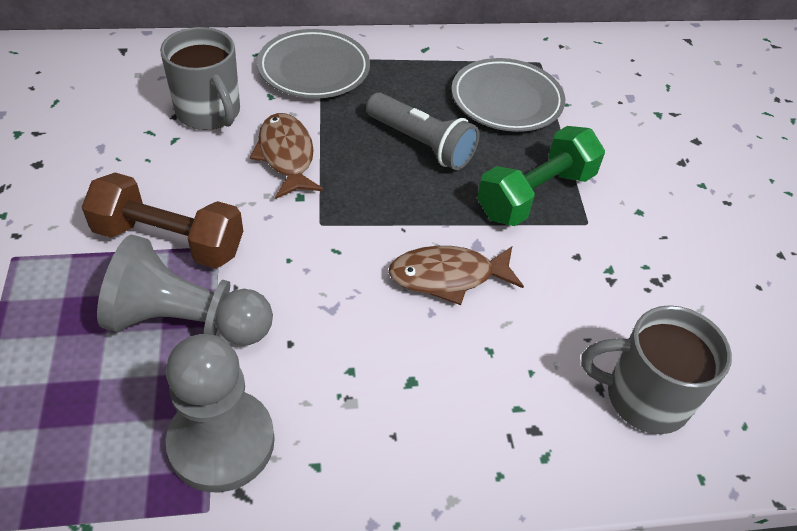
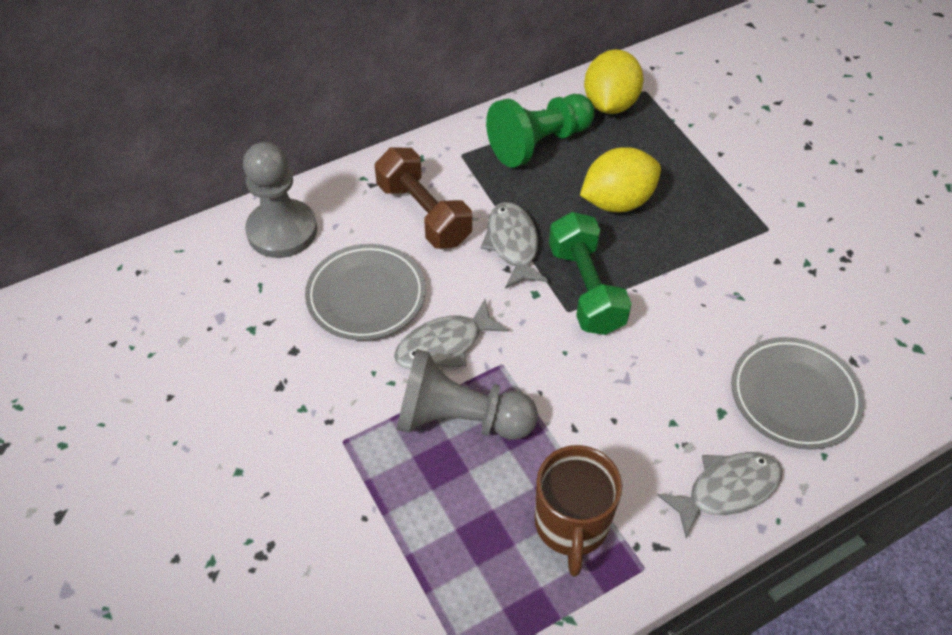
brown fish: 2 -> 0
brown mug: 0 -> 1
green pawn: 0 -> 1
grey fish: 0 -> 3
grey flashlight: 1 -> 0
grey mug: 2 -> 0
yellow lemon: 0 -> 2

